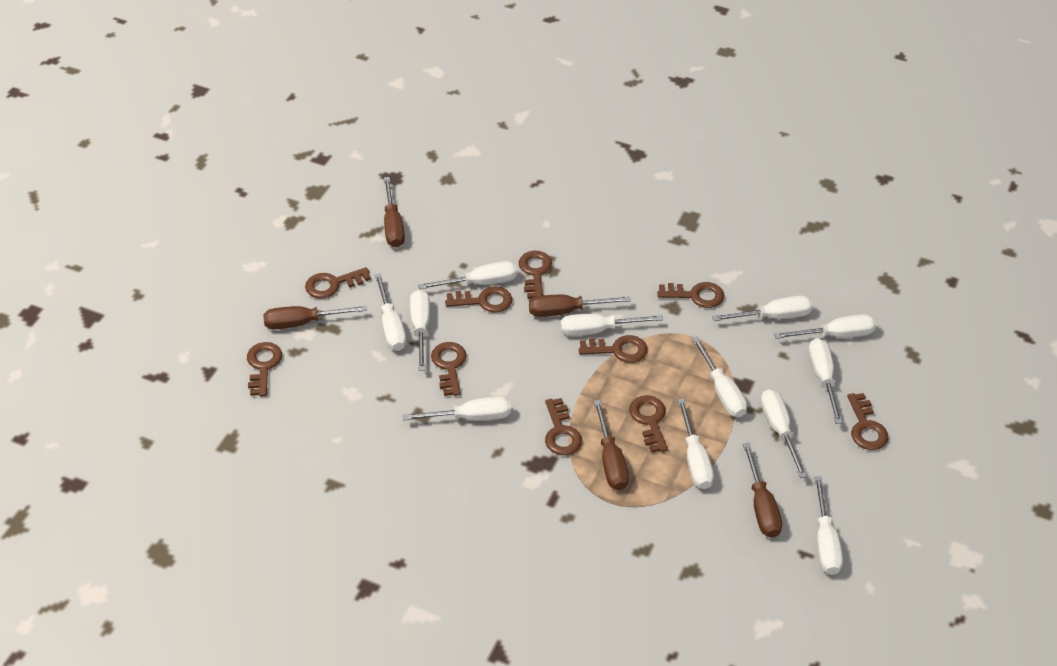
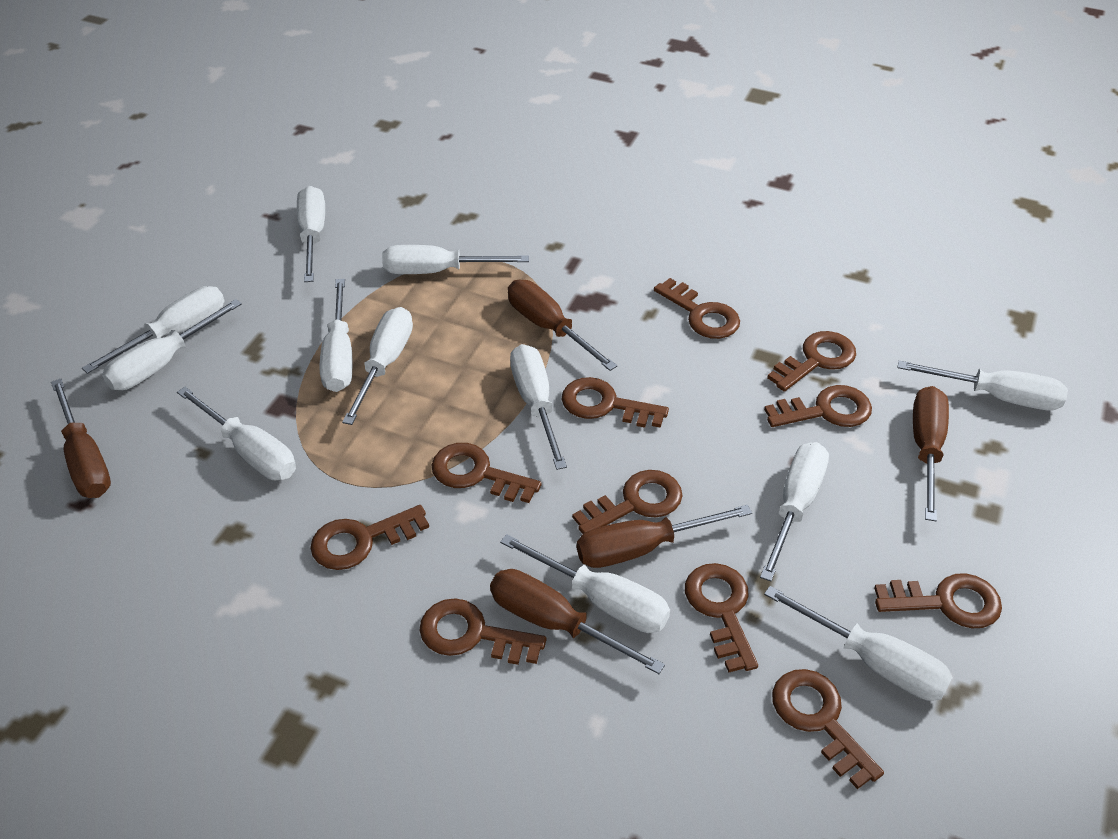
brown key: 10 -> 11

